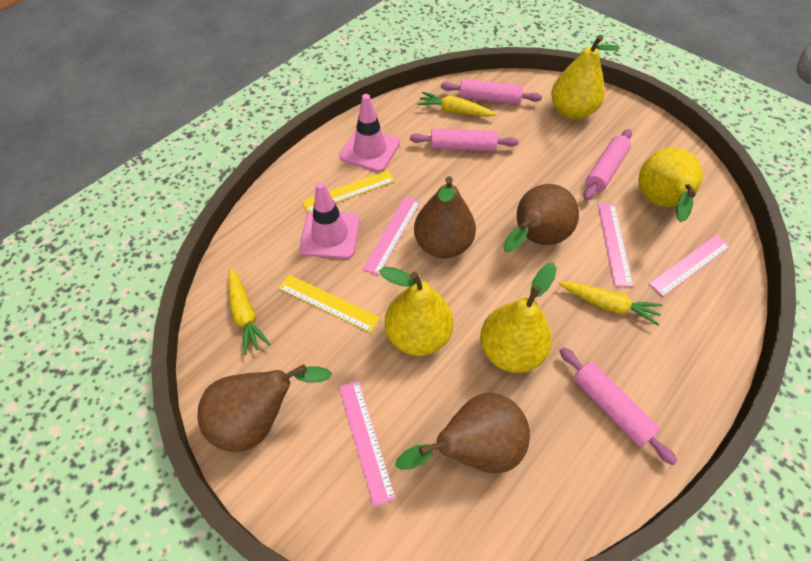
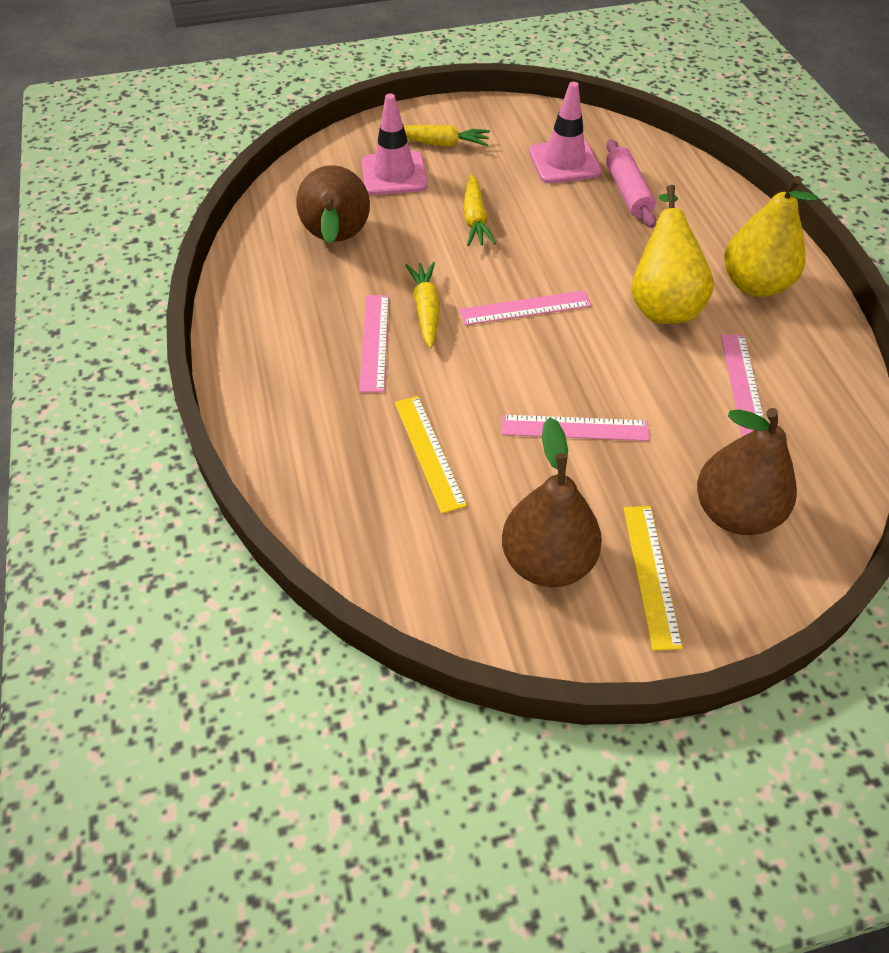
brown pear: 4 -> 3
pink rolling pin: 4 -> 1
yellow pear: 4 -> 2

